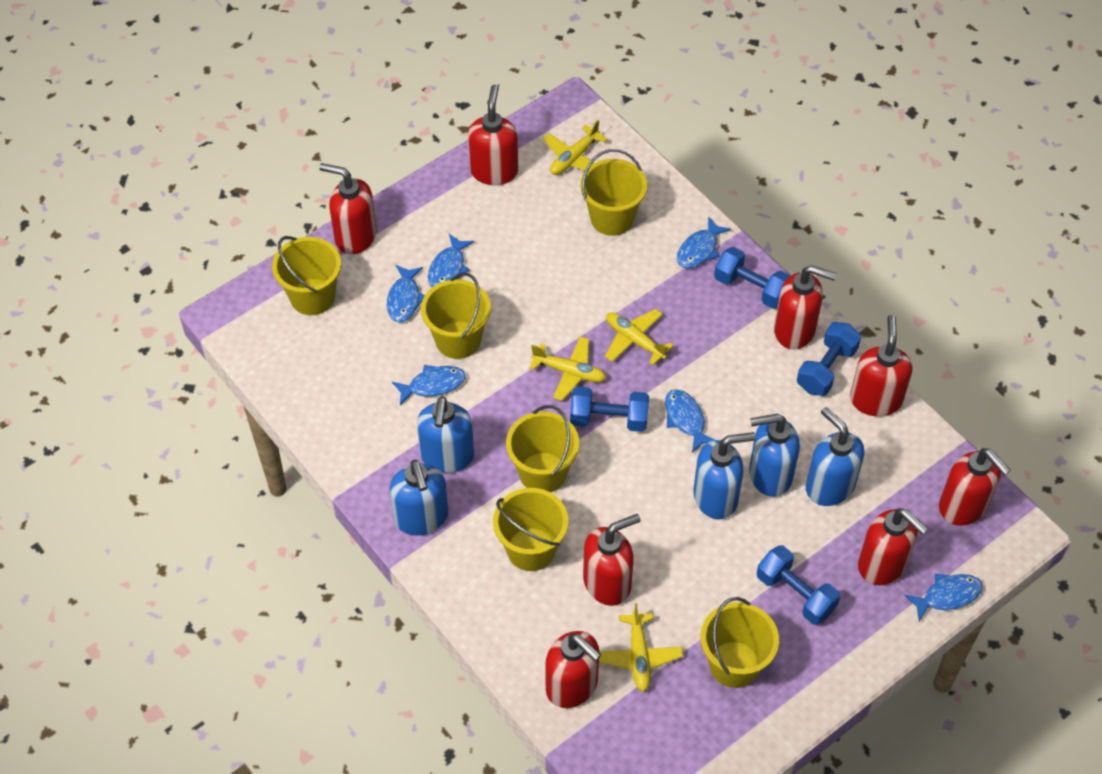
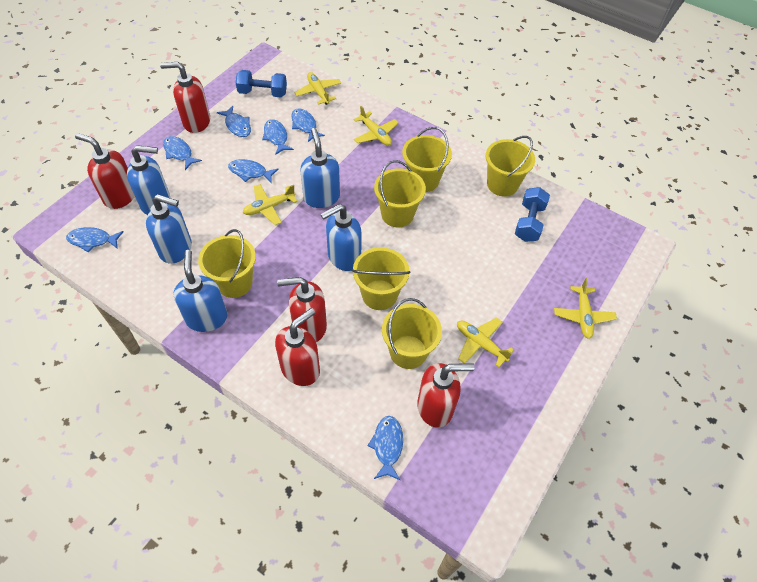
blue dumbbell: 4 -> 2
blue fish: 6 -> 7
red soap dispenser: 8 -> 5
yellow plane: 4 -> 5

